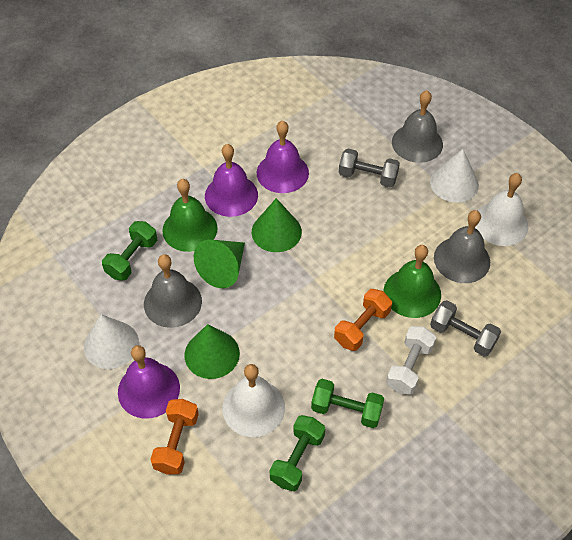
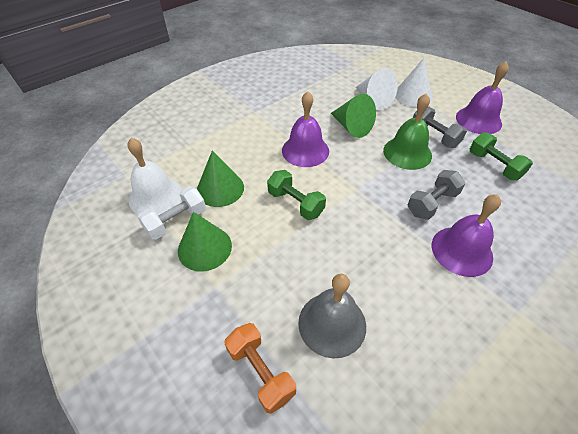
green bell: 2 -> 1
green dumbbell: 3 -> 2
grey bell: 3 -> 1
orange dumbbell: 2 -> 1
white bell: 2 -> 1

